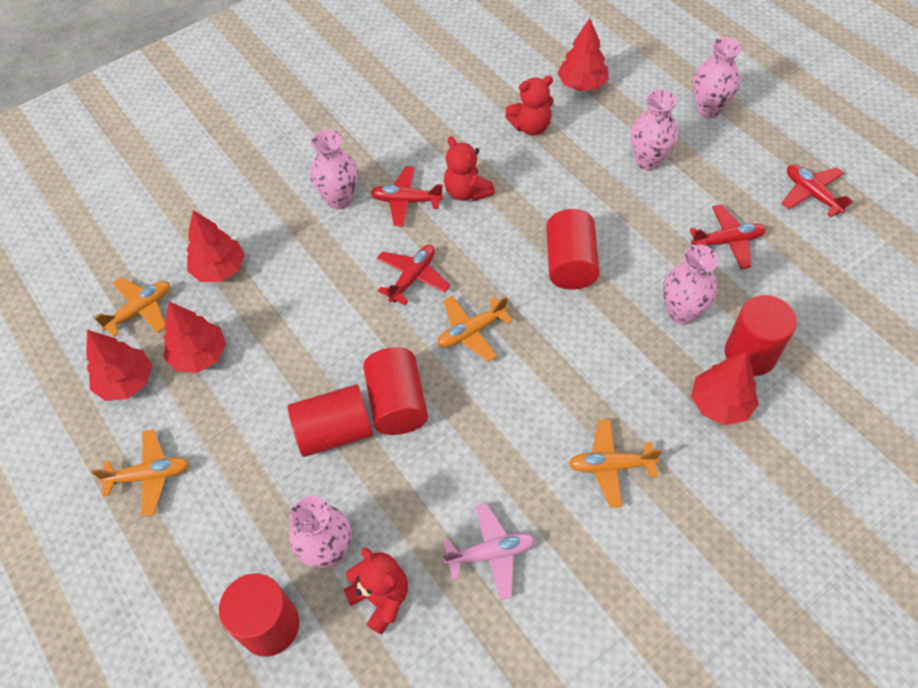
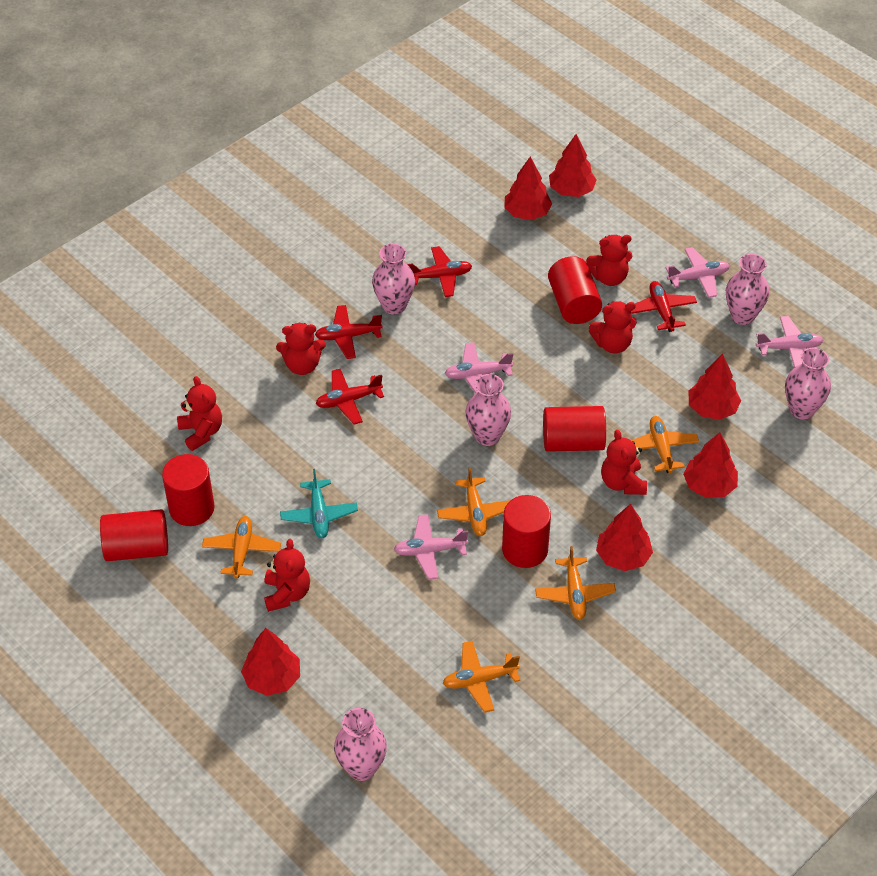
orange plane: 4 -> 5
pink plane: 1 -> 4
red teddy bear: 3 -> 6
red tree: 5 -> 6
turquoise plane: 0 -> 1

